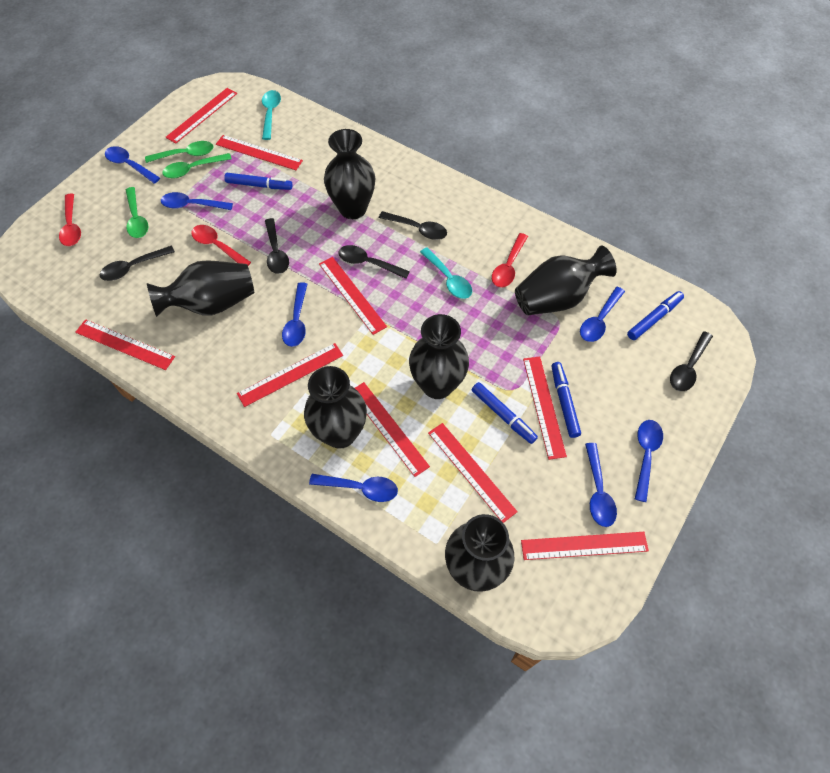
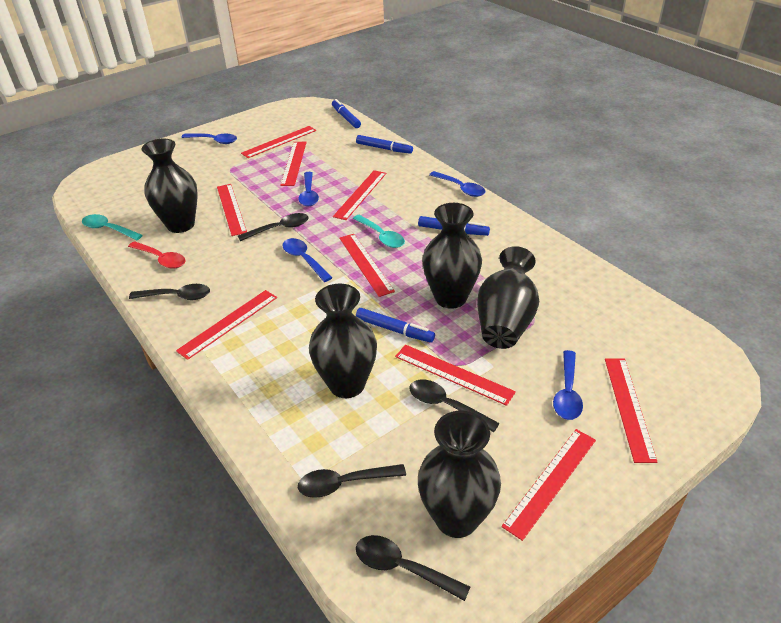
black vase: 6 -> 5
blue spoon: 7 -> 5
green spoon: 3 -> 0
red spoon: 3 -> 1

